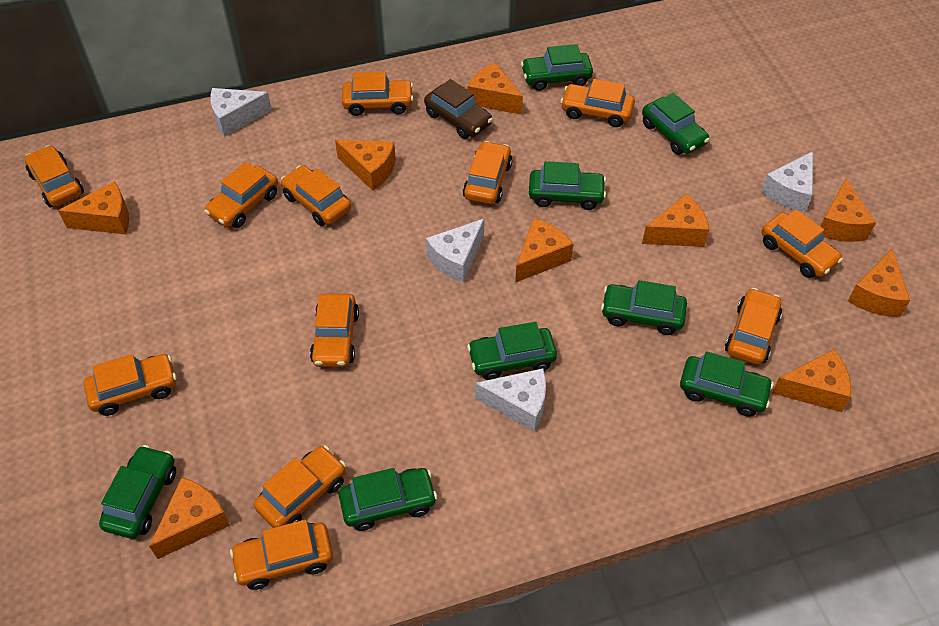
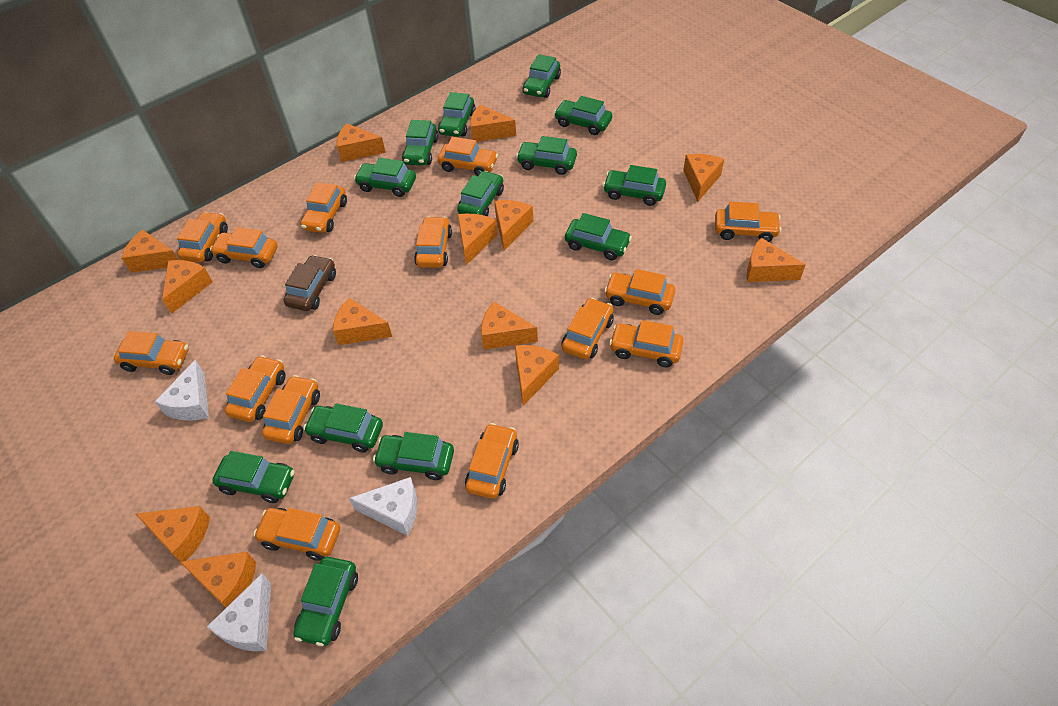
green car: 8 -> 13
orange car: 12 -> 14
orange cheese: 9 -> 13
white cheese: 4 -> 3

